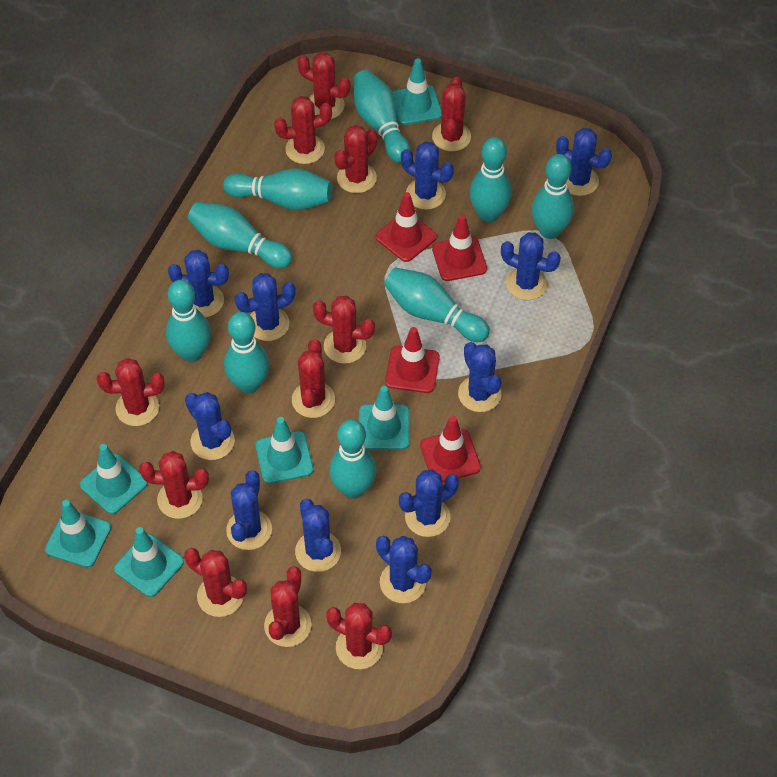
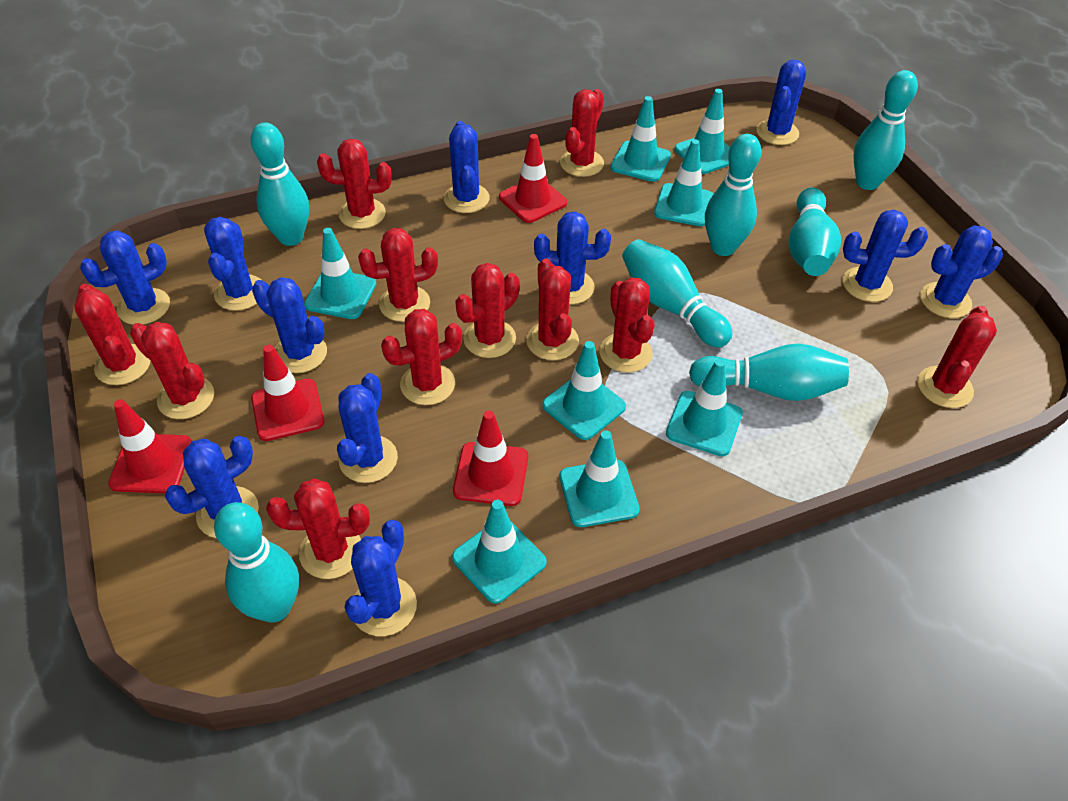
turquoise bowling pin: 9 -> 7
turquoise traffic cone: 6 -> 8

